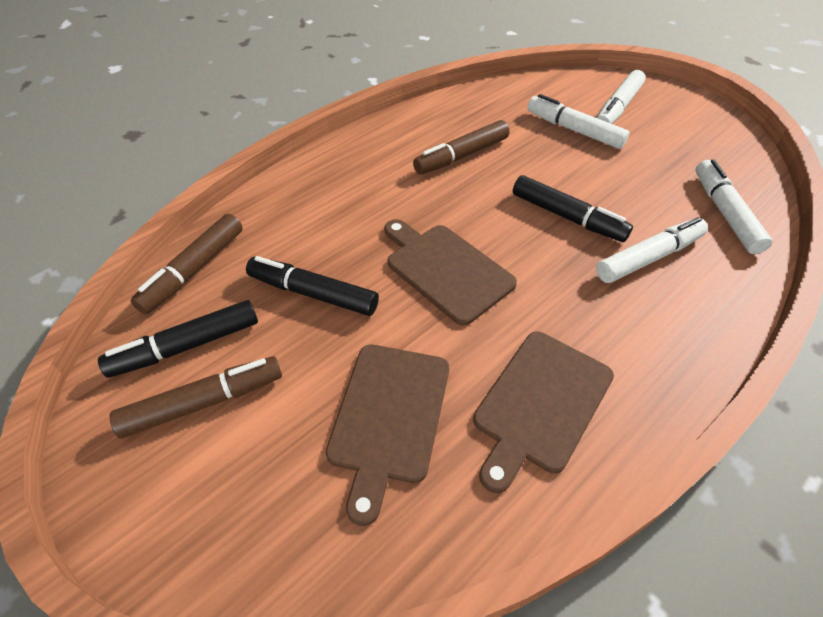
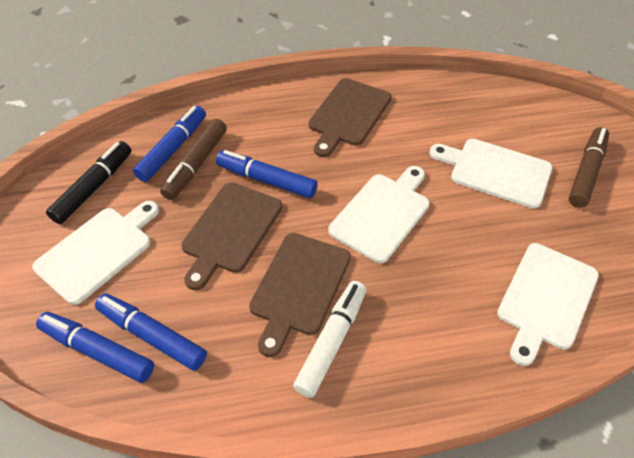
black marker: 3 -> 1
blue marker: 0 -> 4
brown marker: 3 -> 2
white cutting board: 0 -> 4
white marker: 4 -> 1

